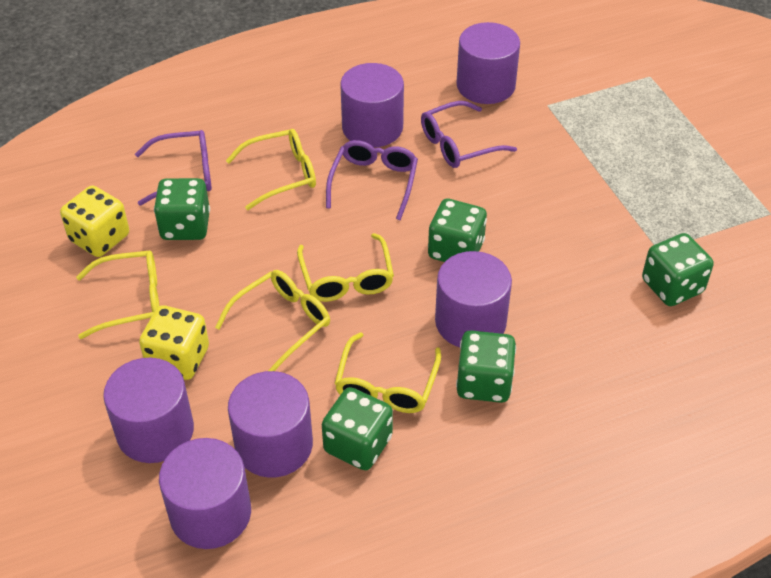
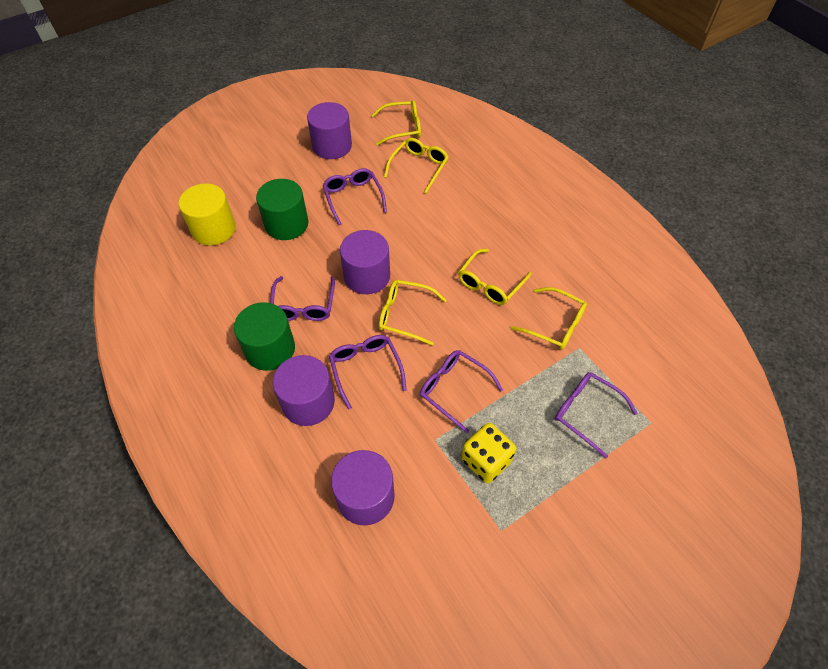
green cylinder: 0 -> 2
green dice: 5 -> 0
purple cylinder: 6 -> 4
purple glasses: 3 -> 5
yellow cylinder: 0 -> 1
yellow dice: 2 -> 1

